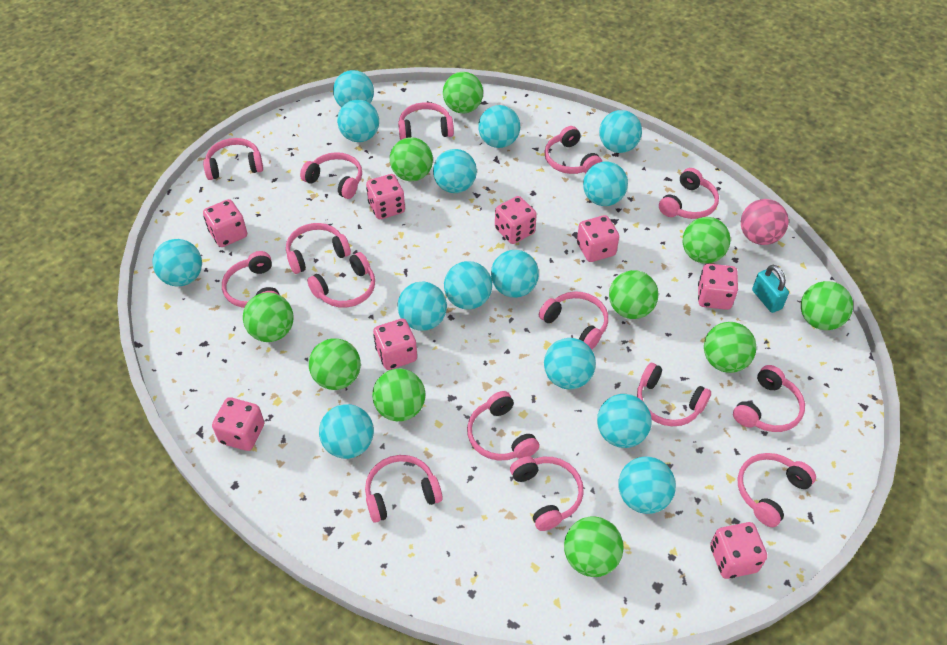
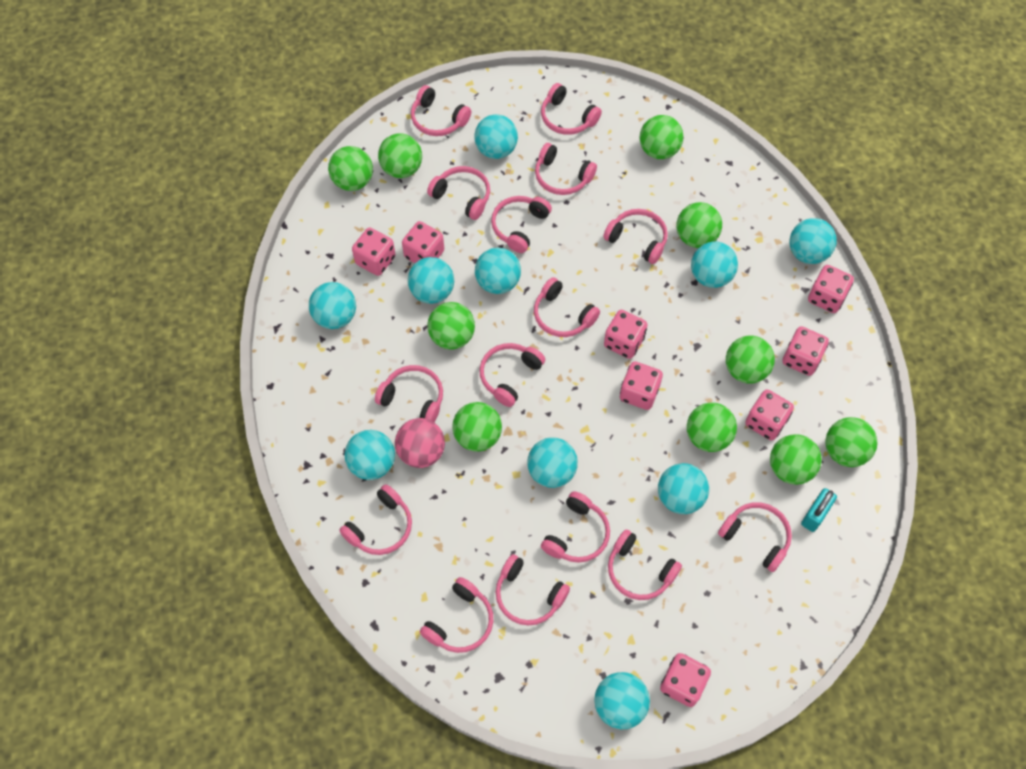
turquoise ball: 14 -> 10

